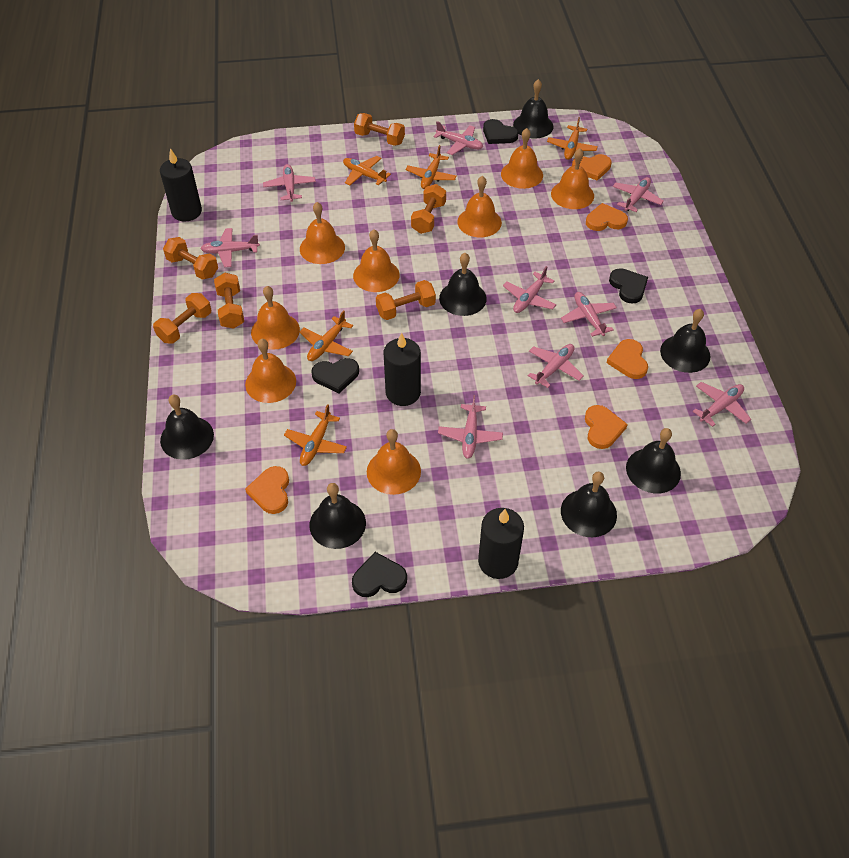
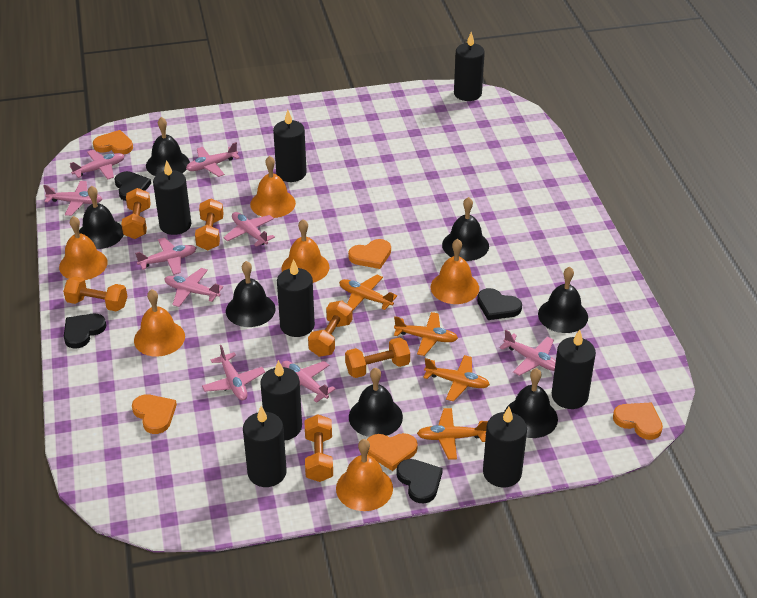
black candle: 3 -> 8
orange bell: 8 -> 6
orange plane: 5 -> 4

